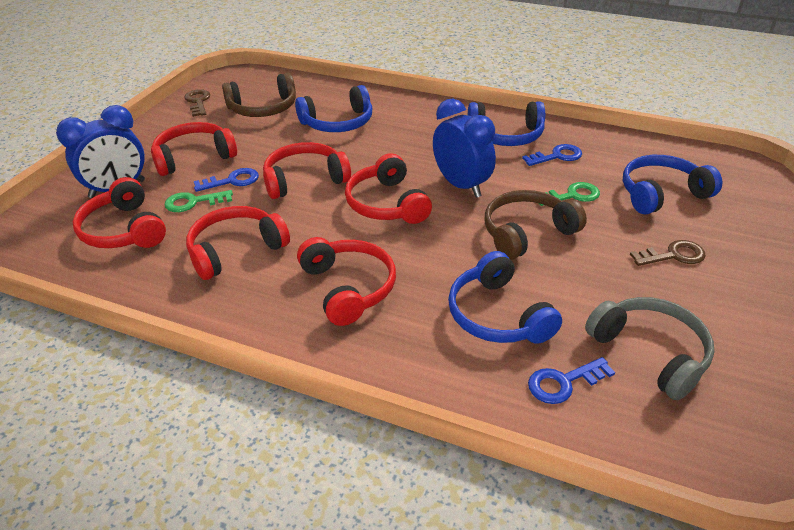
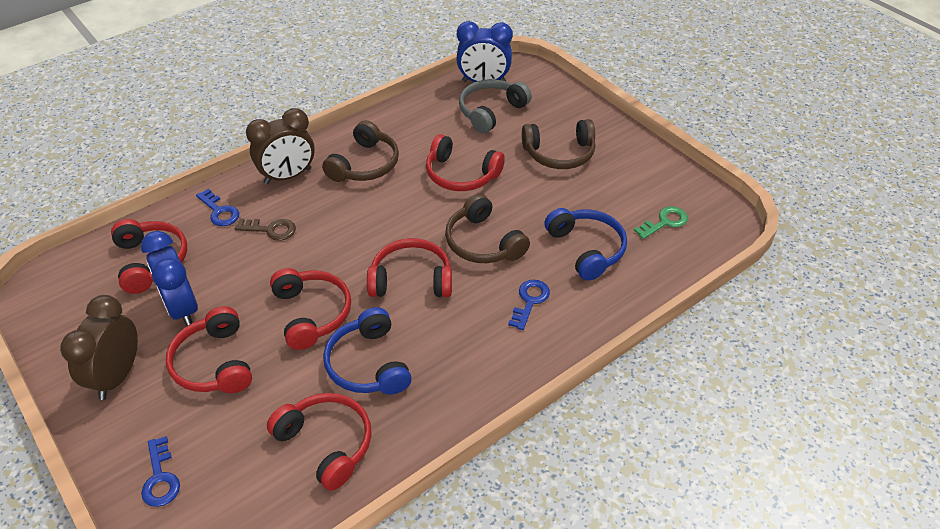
blue headphones: 4 -> 2
brown clock: 0 -> 2
brown headphones: 2 -> 3
brown key: 2 -> 1
green key: 2 -> 1

